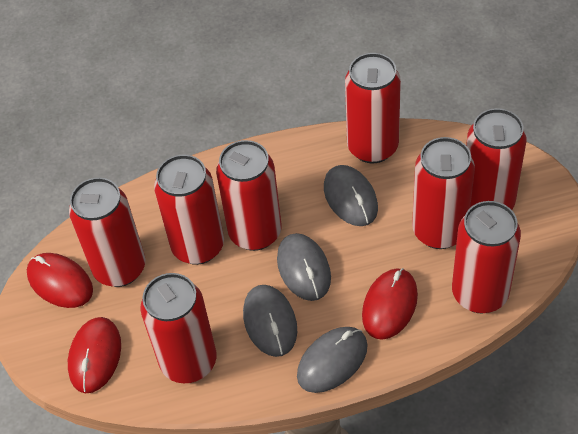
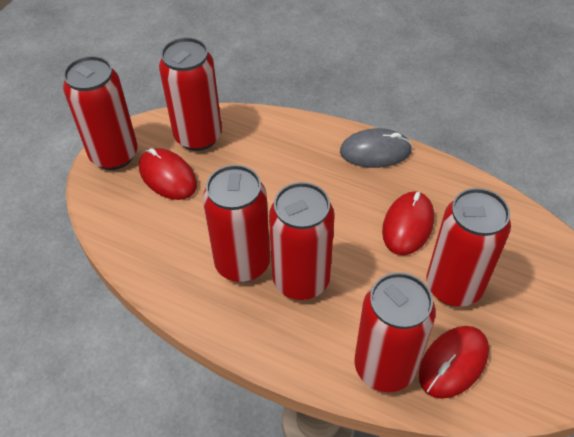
grey mouse: 4 -> 1
red can: 8 -> 6

